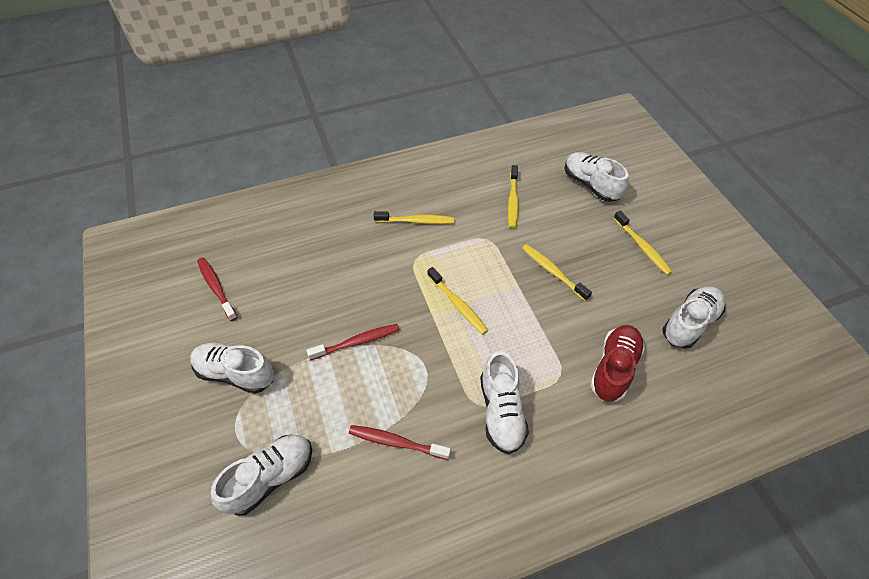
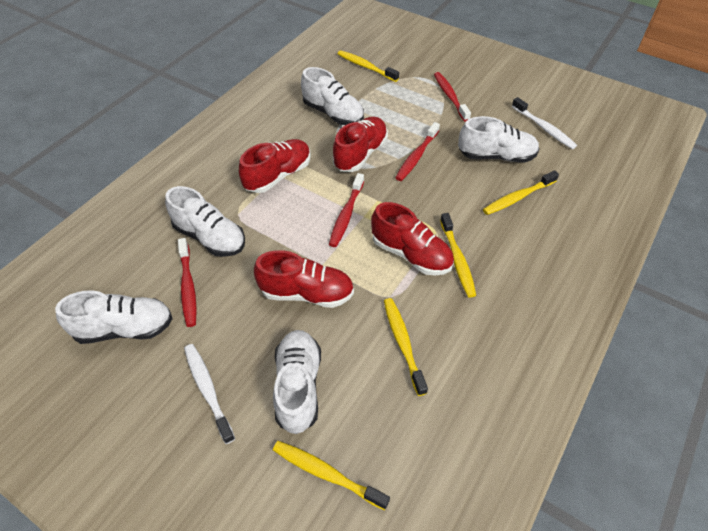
red shoe: 1 -> 4
red toothbrush: 3 -> 4
white toothbrush: 0 -> 2

